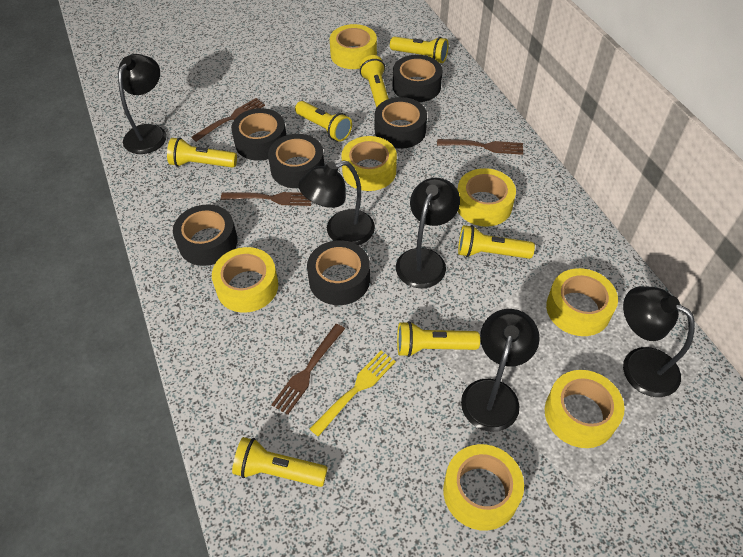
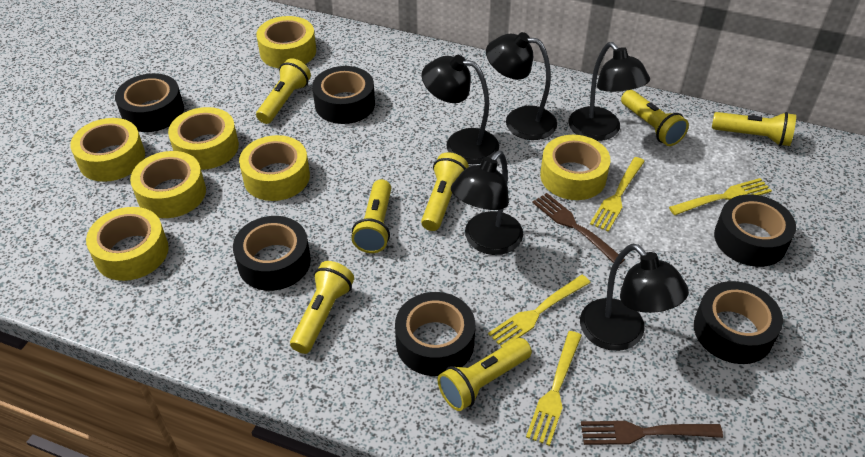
brown fork: 4 -> 2
yellow fork: 1 -> 4

